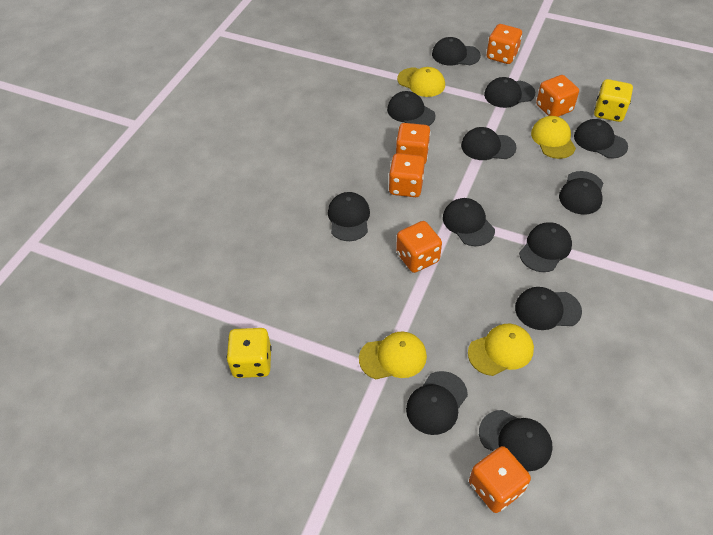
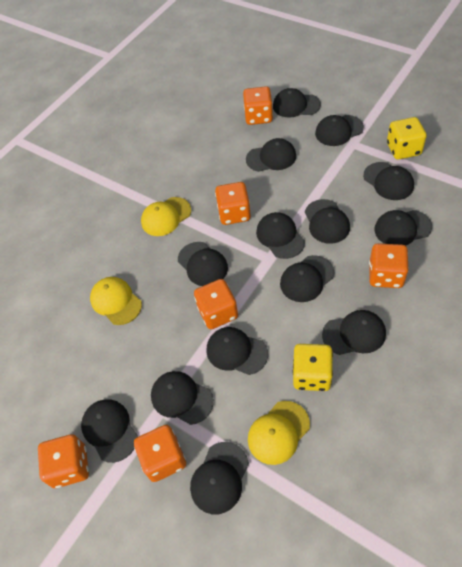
black cap: 12 -> 14
yellow cap: 4 -> 3

